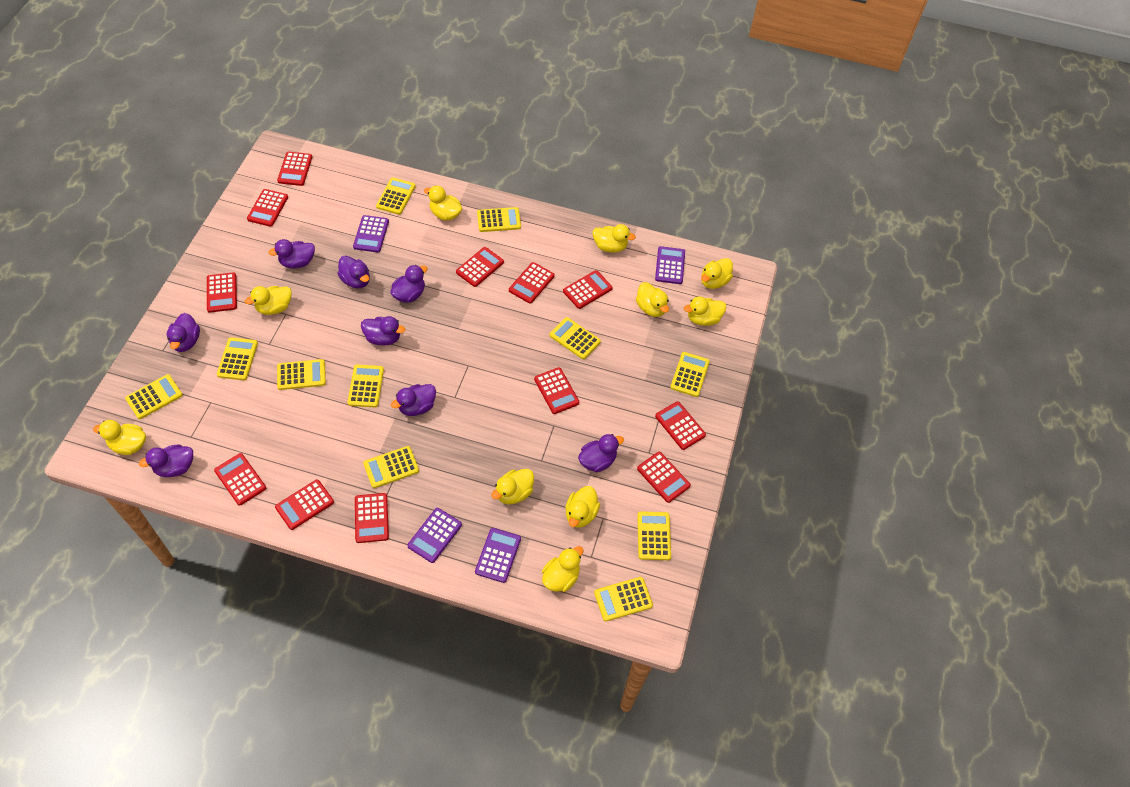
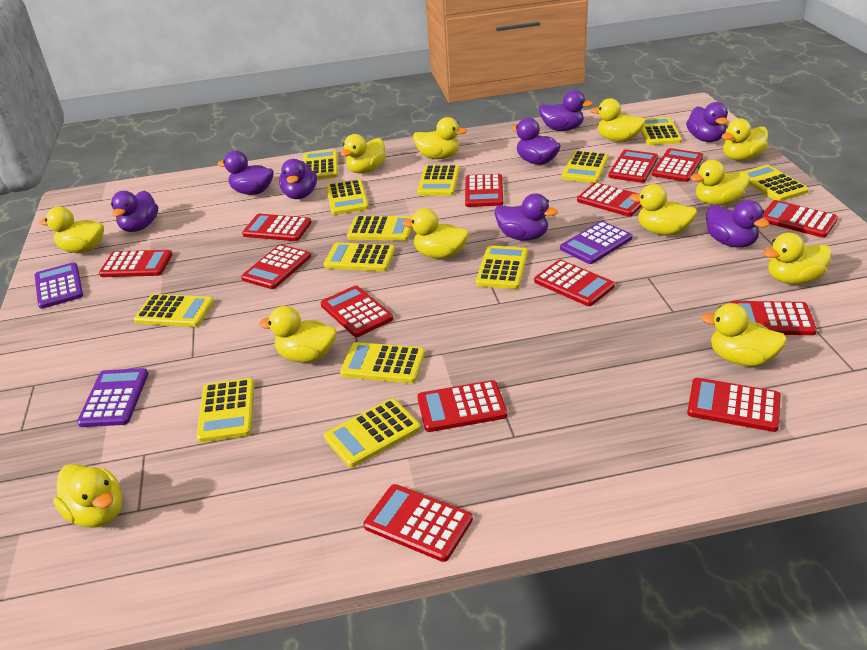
purple calculator: 4 -> 3
red calculator: 12 -> 14
yellow calculator: 11 -> 13
yellow duck: 10 -> 12

